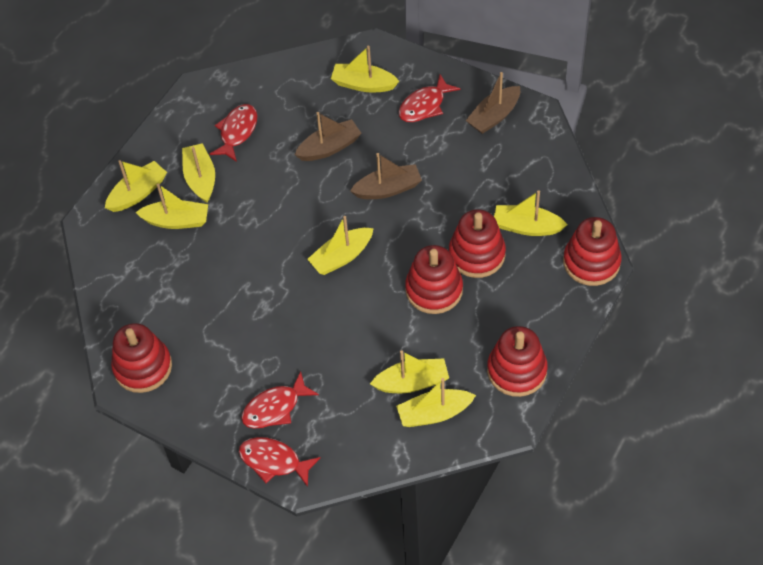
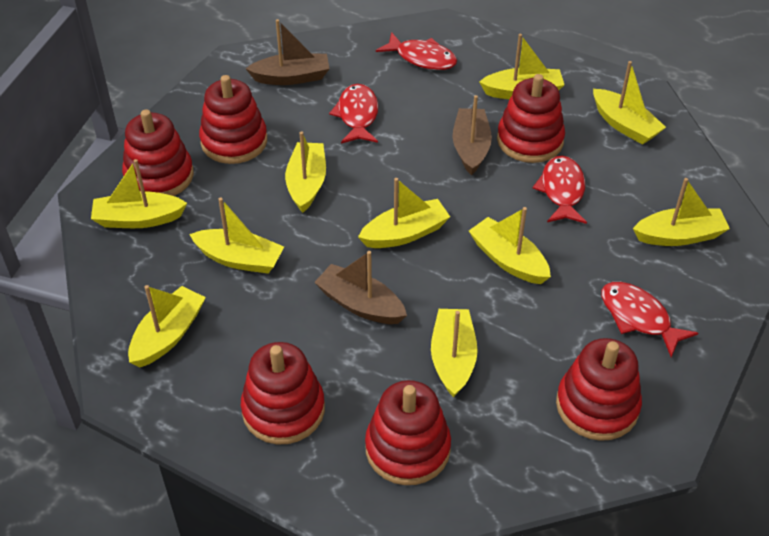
red stacking toy: 5 -> 6
yellow boat: 8 -> 10

